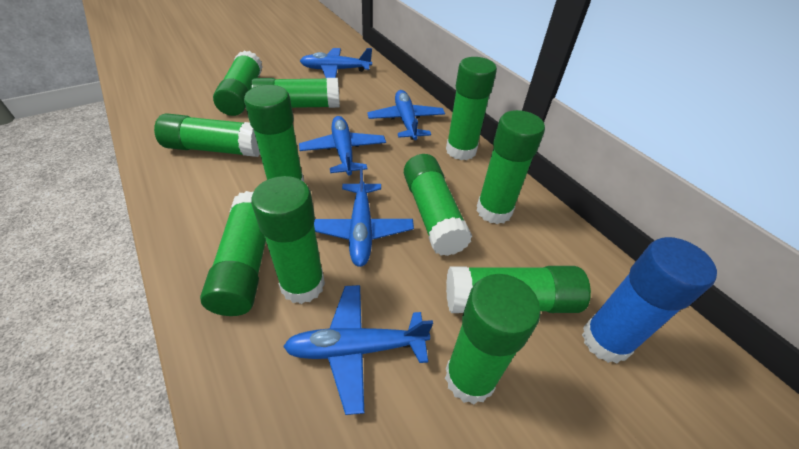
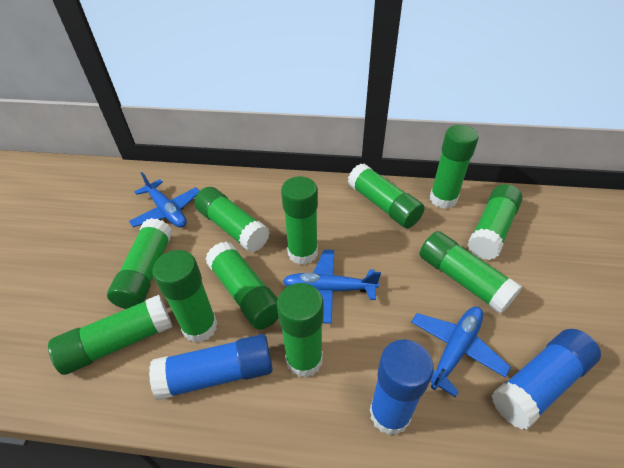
blue glue stick: 1 -> 3
blue plane: 5 -> 3

